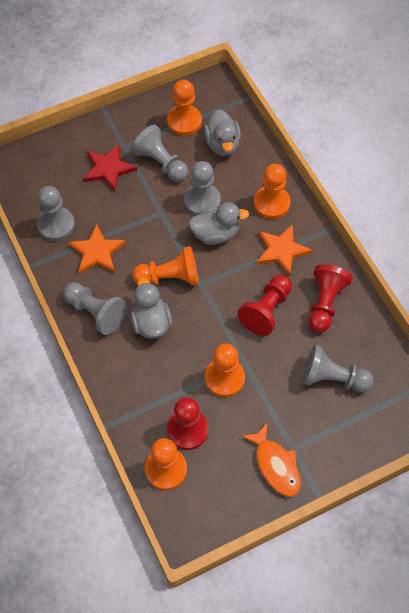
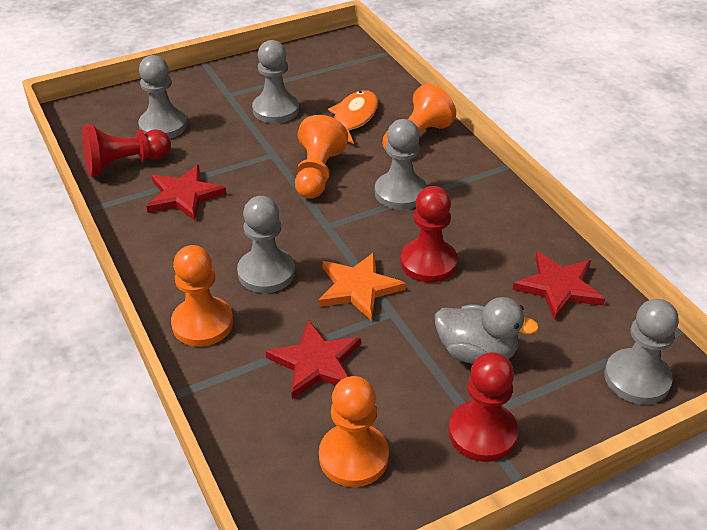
grey duck: 3 -> 1
orange pawn: 5 -> 4
orange star: 2 -> 1
red star: 1 -> 3

